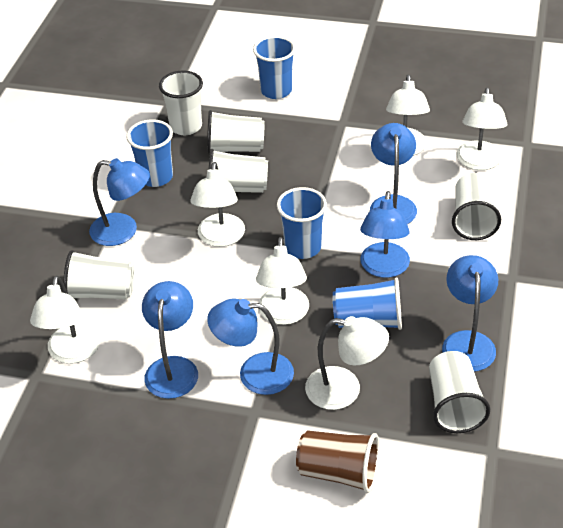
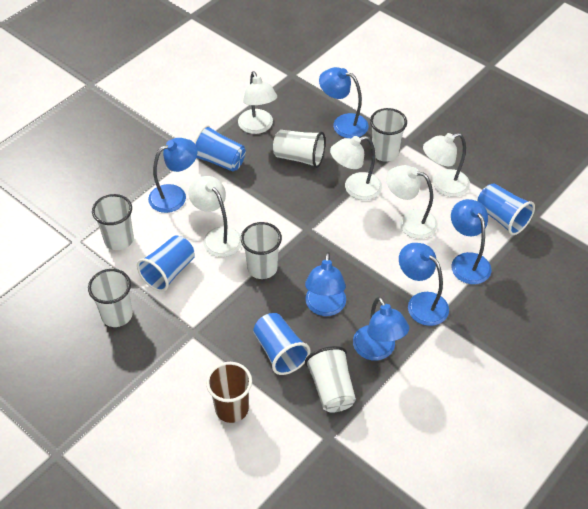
white lamp: 6 -> 5

